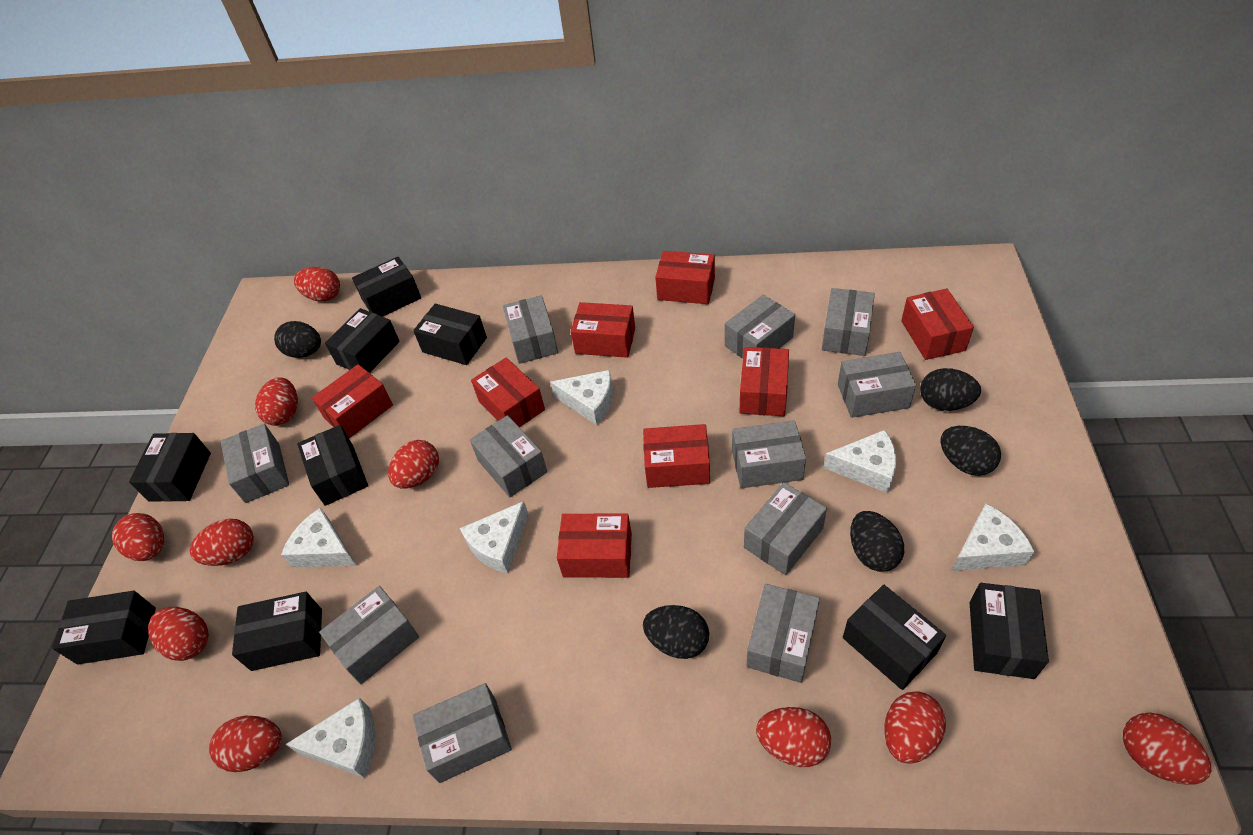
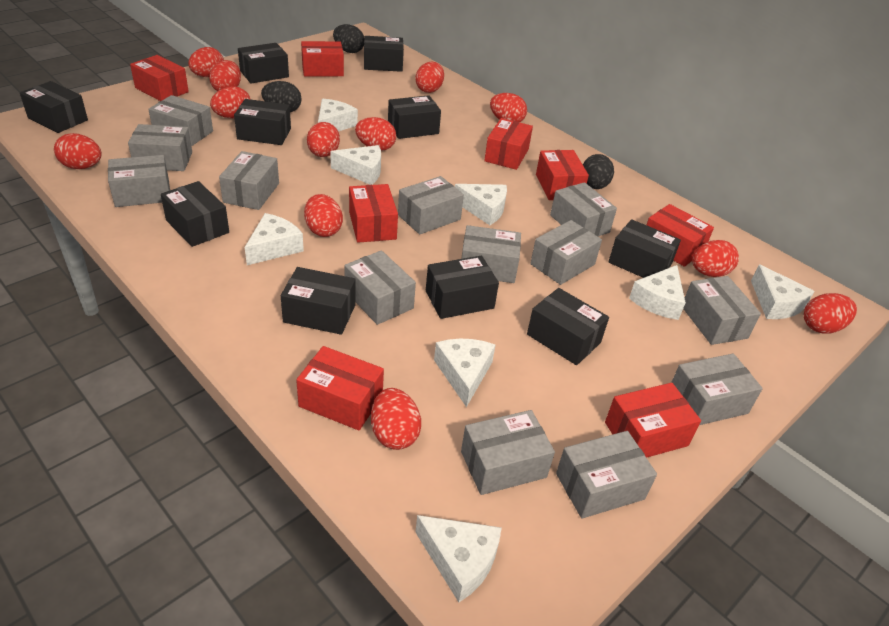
black box: 9 -> 10
black egg: 5 -> 3
grey box: 11 -> 13
red egg: 10 -> 12
white cheese: 6 -> 8

